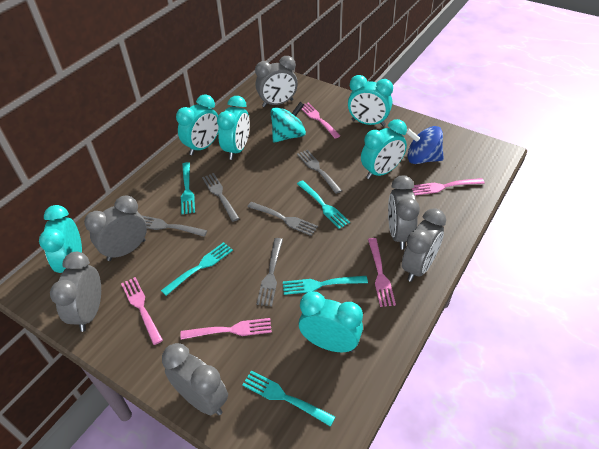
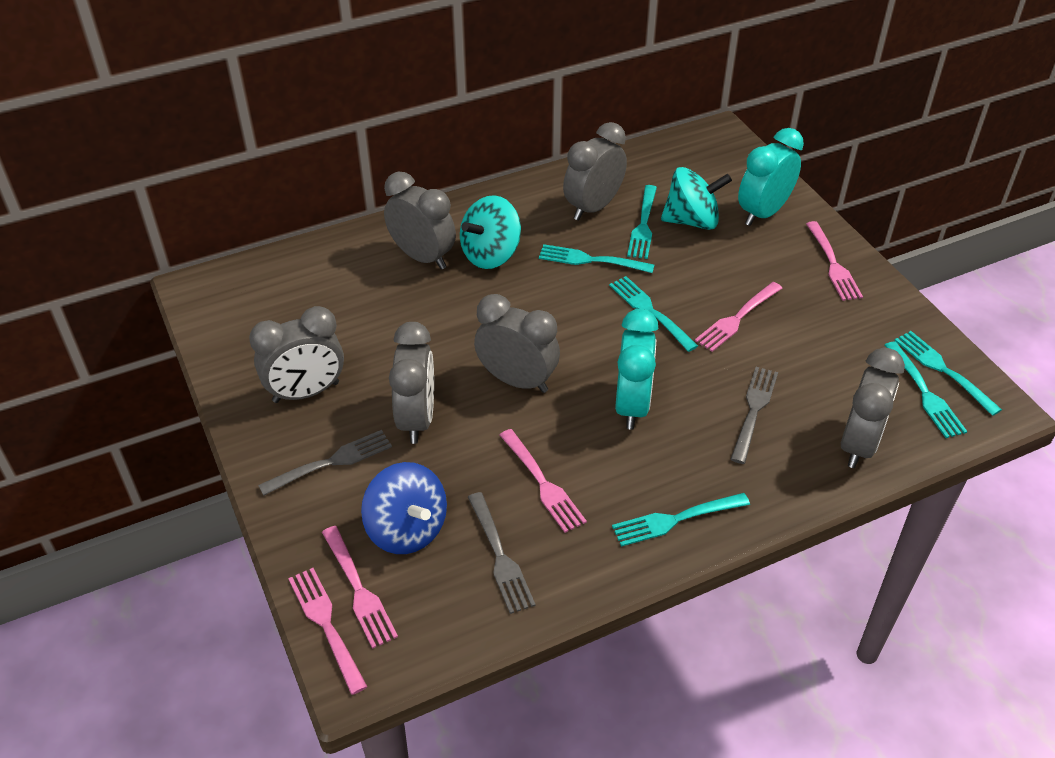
grey fork: 5 -> 3
turquoise clock: 6 -> 2
turquoise fork: 5 -> 6
turquoise spinning top: 1 -> 2

